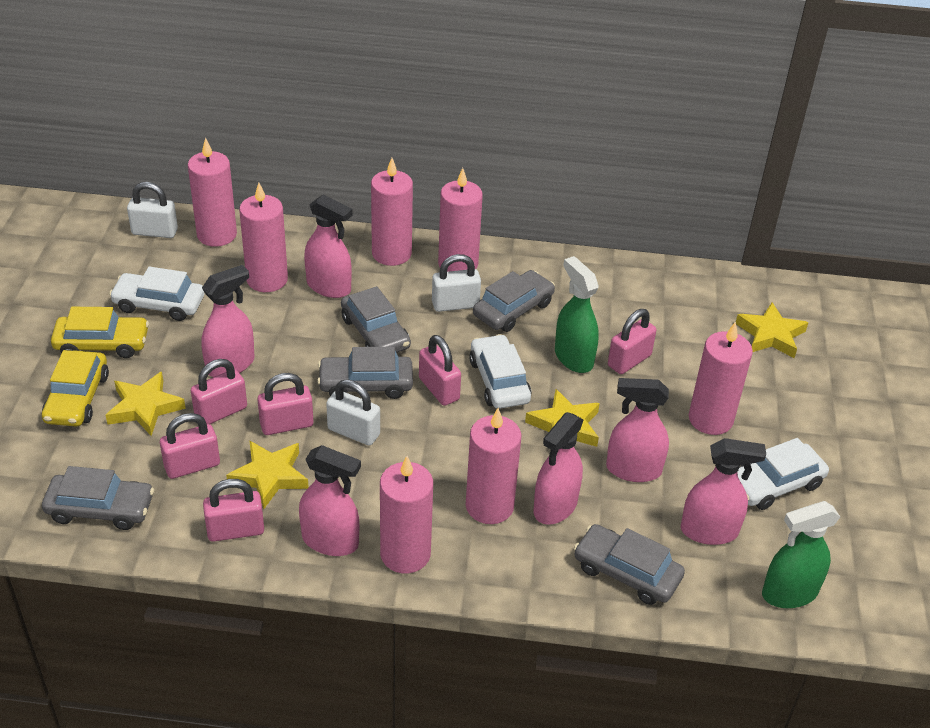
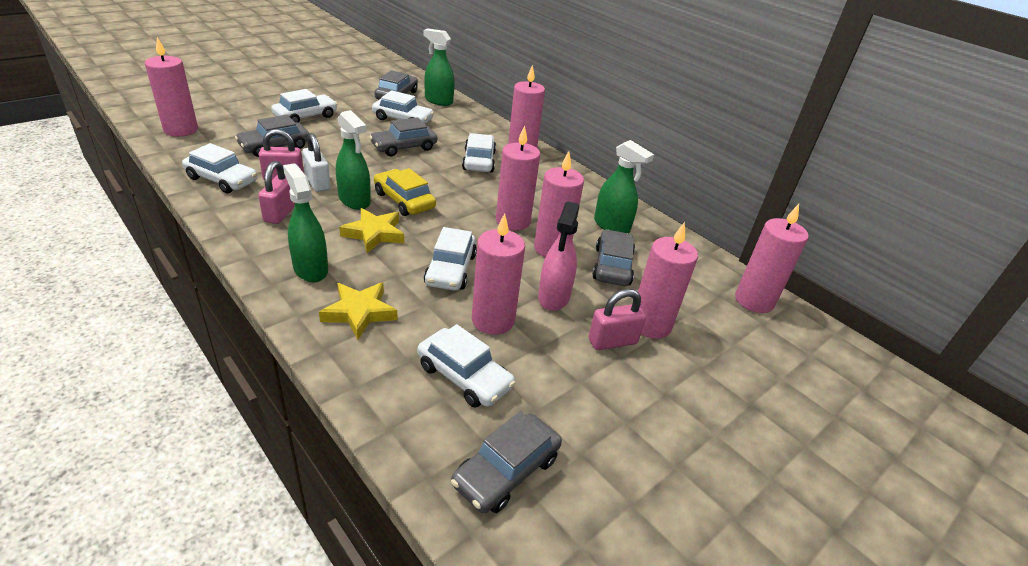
green spray bottle: 2 -> 4
pink padlock: 6 -> 3
pink spray bottle: 6 -> 1
white car: 3 -> 6
white padlock: 3 -> 1
yellow car: 2 -> 1
yellow star: 4 -> 2

